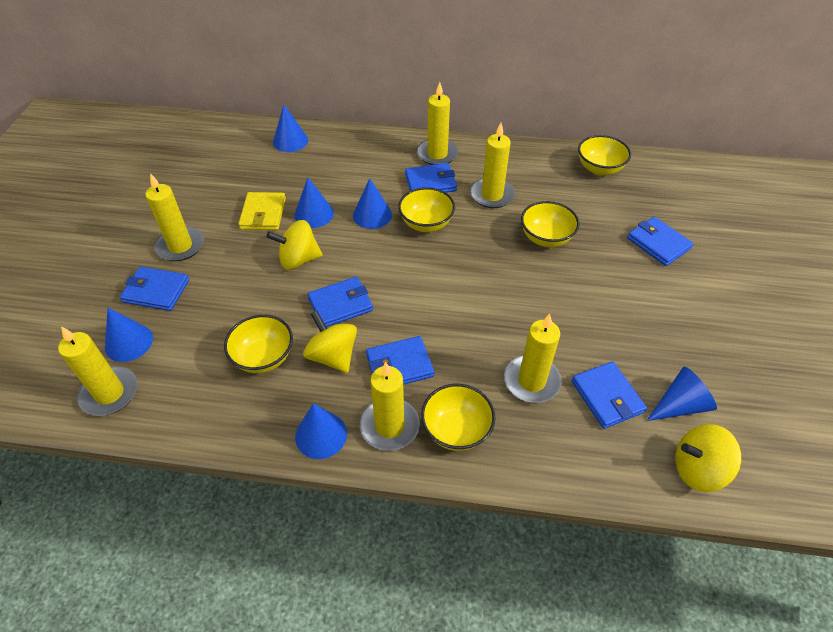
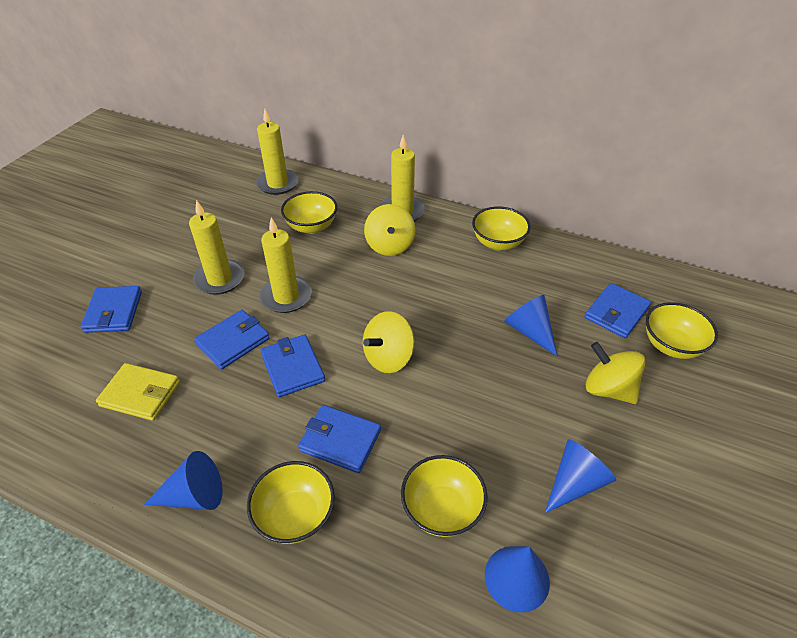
blue cone: 6 -> 4
blue wallet: 6 -> 5
yellow candle: 6 -> 4

